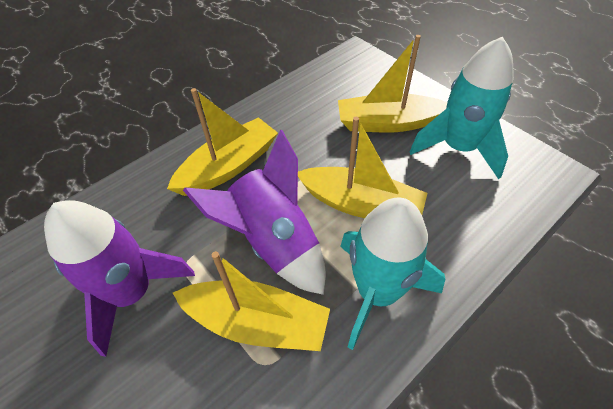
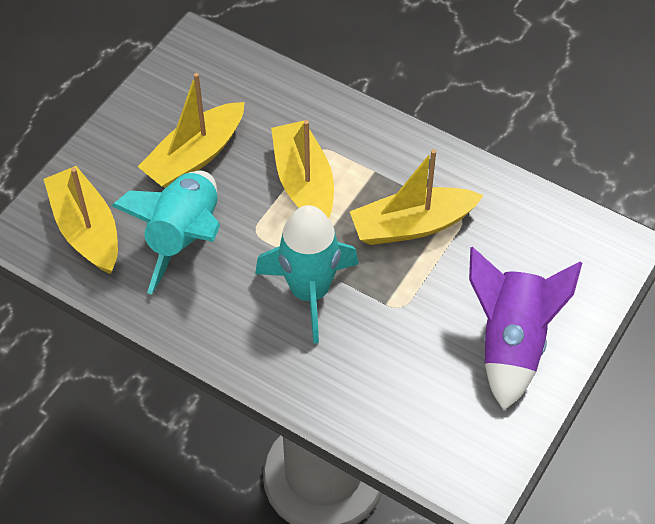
purple rocket: 2 -> 1

